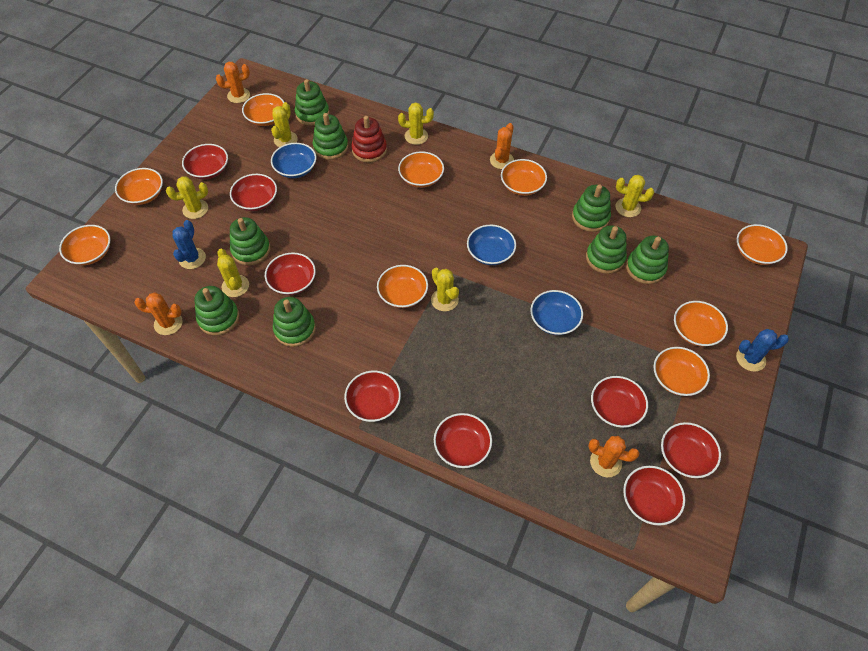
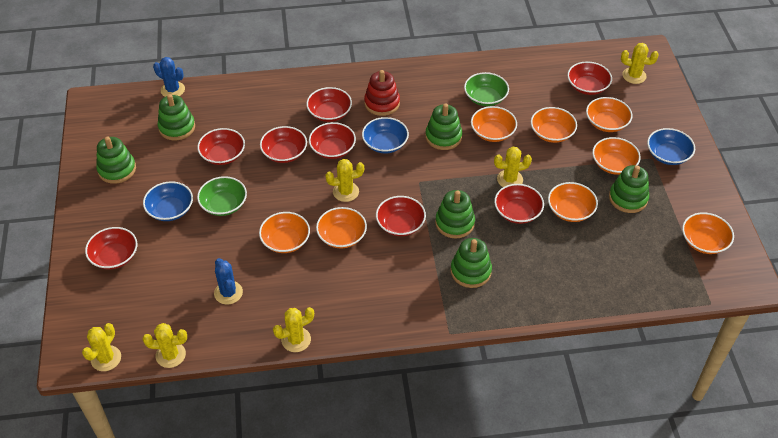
green bowl: 0 -> 2
green stacking toy: 8 -> 6
orange bowl: 9 -> 8
orange cactus: 4 -> 0

